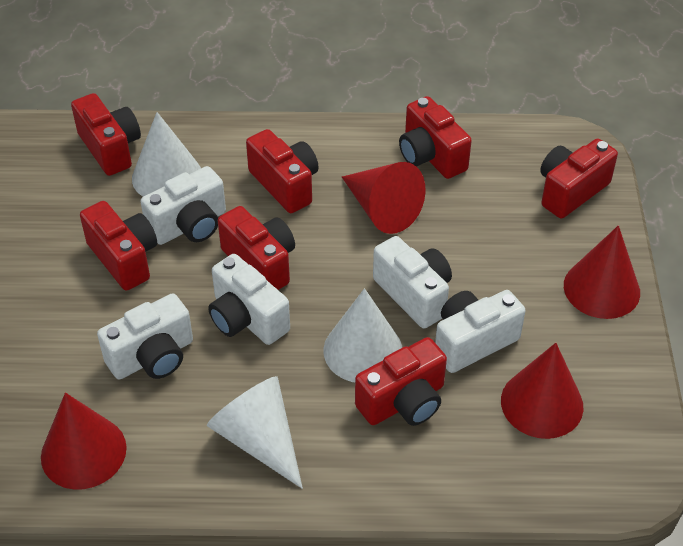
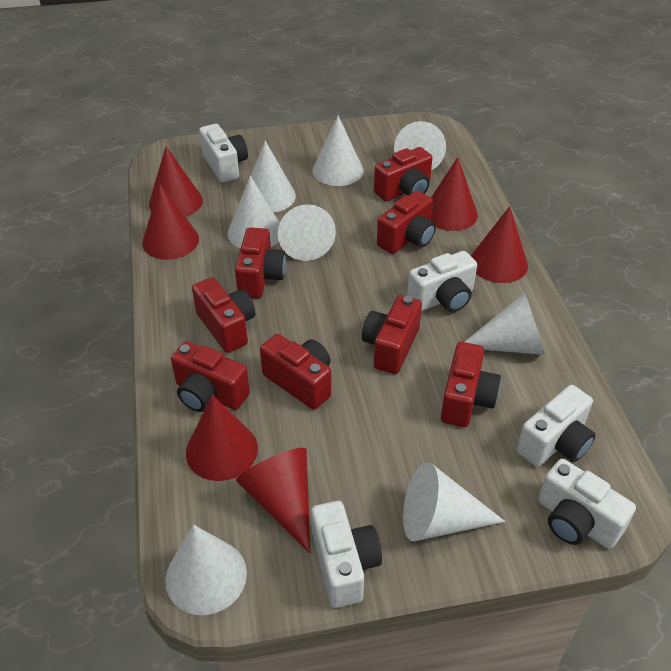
red camera: 7 -> 8
red cone: 4 -> 6
white cone: 3 -> 8

